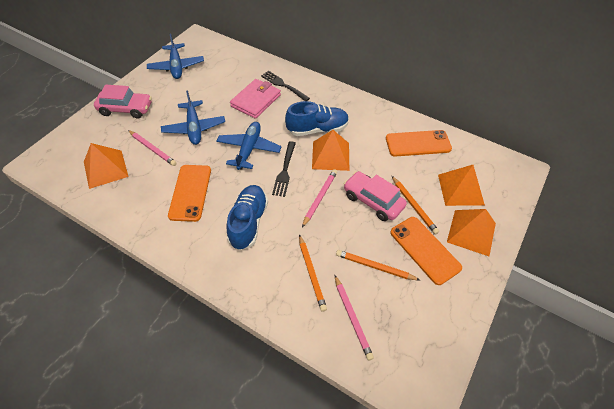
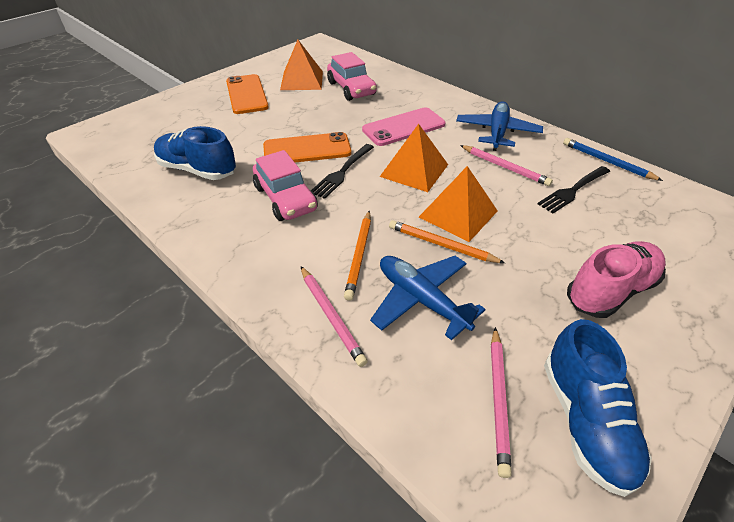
blue pencil: 0 -> 1
blue plane: 3 -> 2
orange pencil: 3 -> 2
orange phone: 3 -> 2
orange pyramid: 4 -> 3
pink phone: 0 -> 1
pink shoe: 0 -> 1
pink wallet: 1 -> 0

